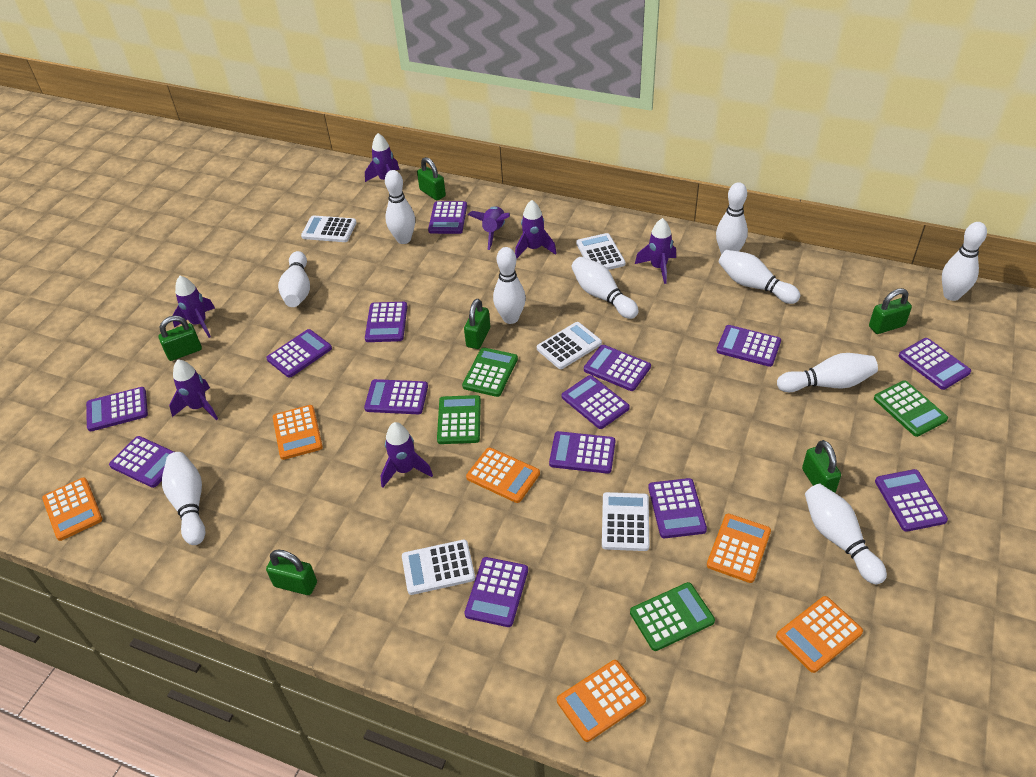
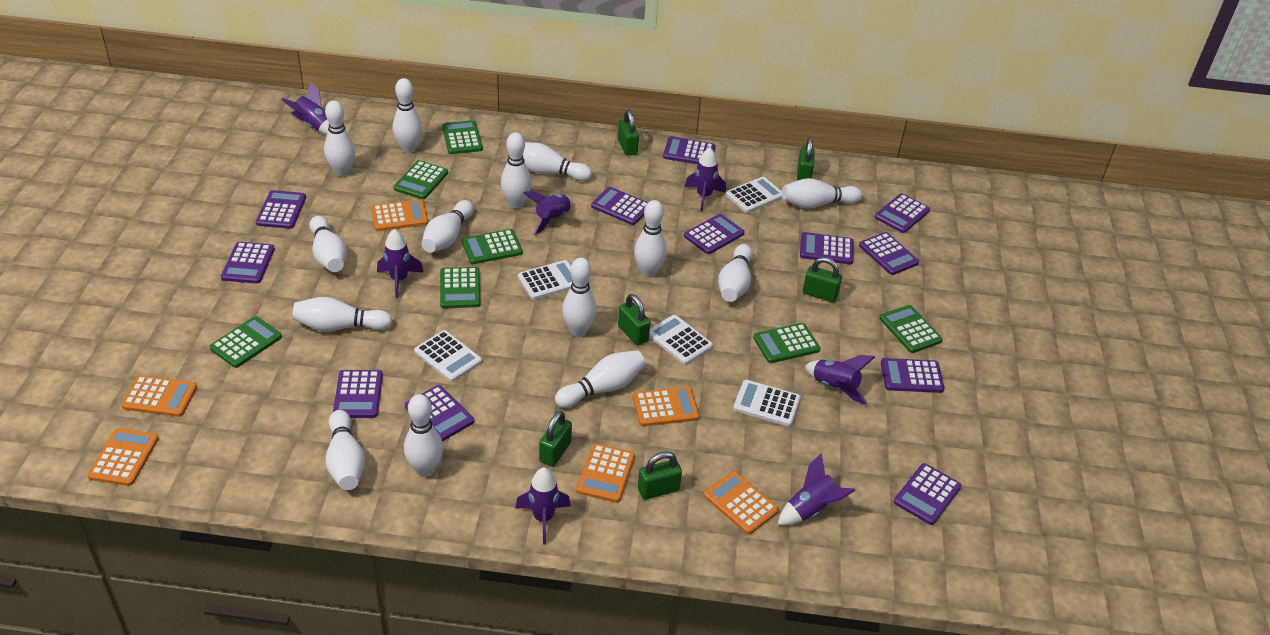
green calculator: 4 -> 7
purple calculator: 14 -> 12
white bowling pin: 10 -> 14

